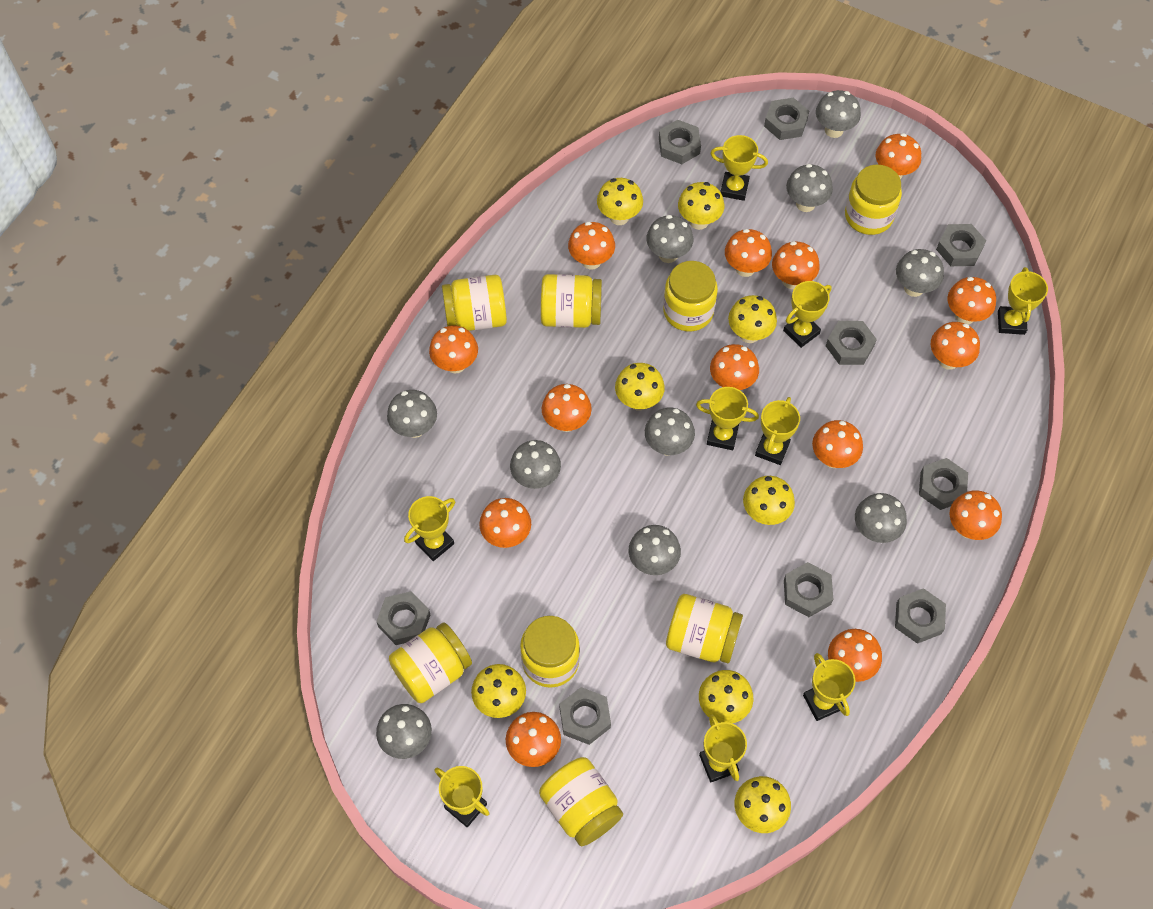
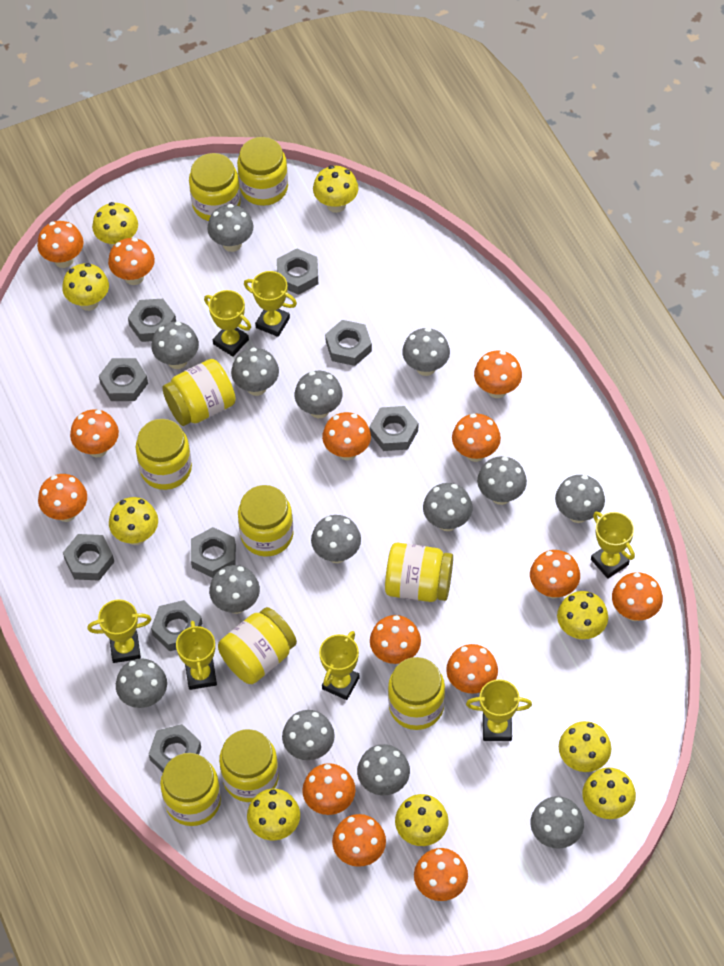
grey mushroom: 10 -> 14
yellow jar: 8 -> 10
yellow mushroom: 8 -> 9
yellow trophy: 9 -> 7

